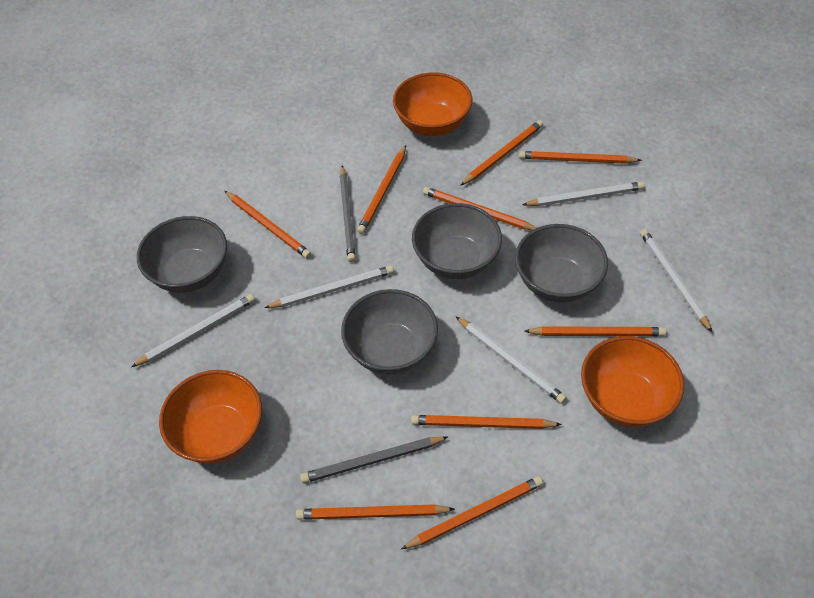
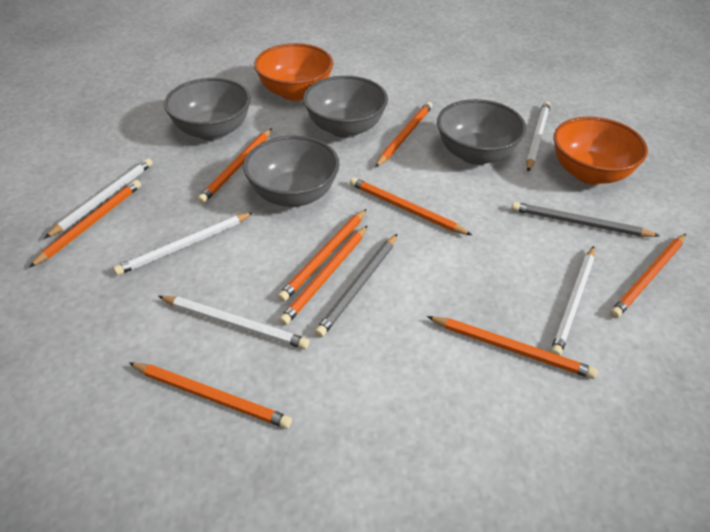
orange bowl: 3 -> 2

